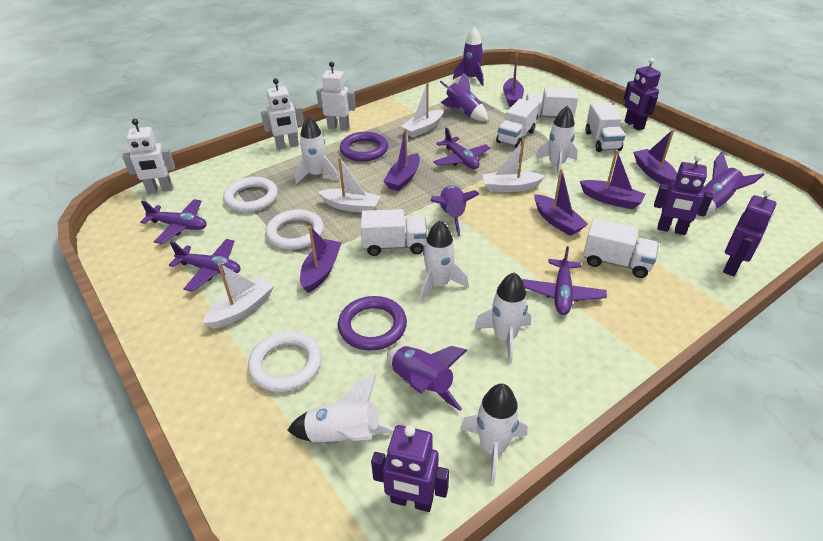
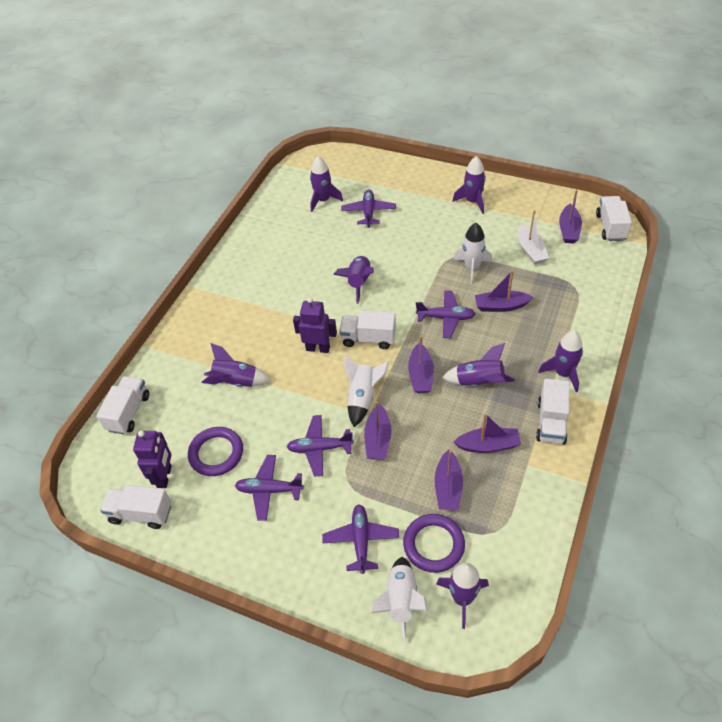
purple plane: 4 -> 5
purple robot: 4 -> 2
purple rocket: 5 -> 7
white boat: 4 -> 1
white ring: 3 -> 0
white robot: 3 -> 0
white rocket: 6 -> 3

